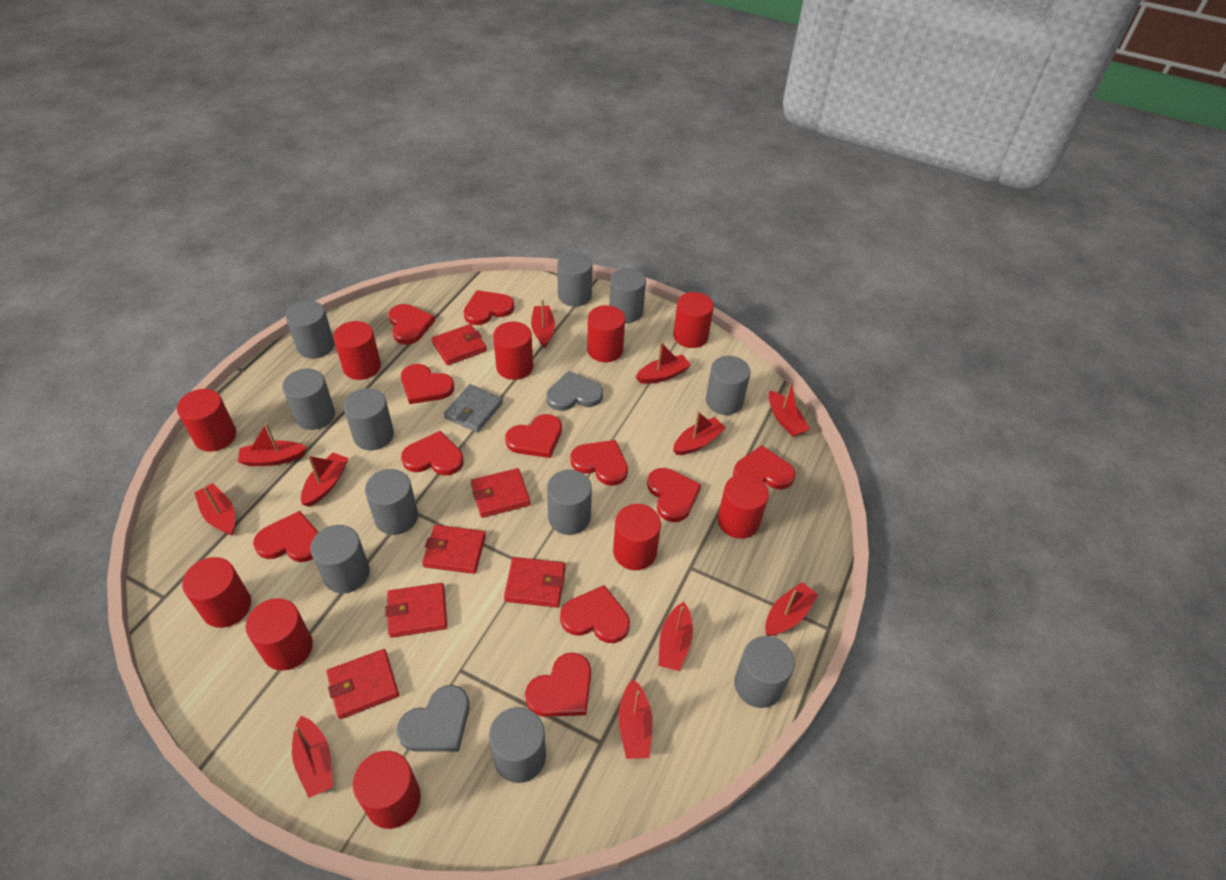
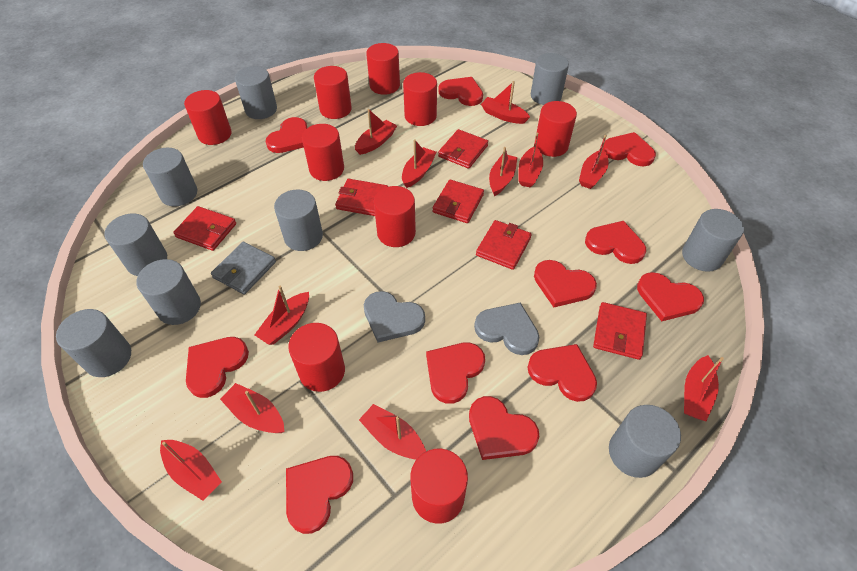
grey cylinder: 11 -> 9
red cylinder: 10 -> 9

